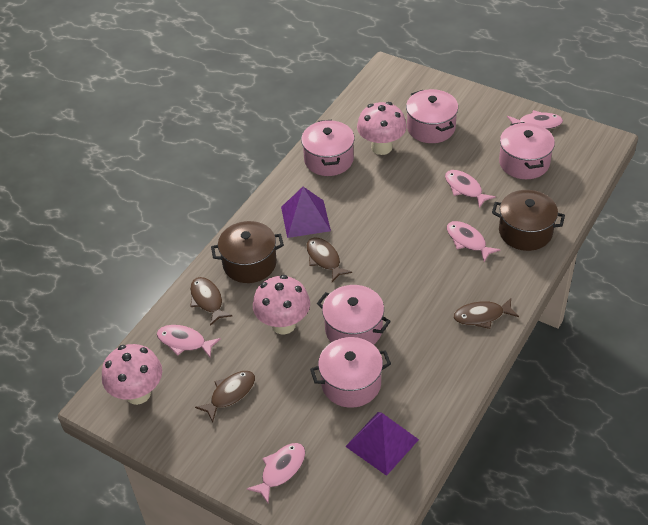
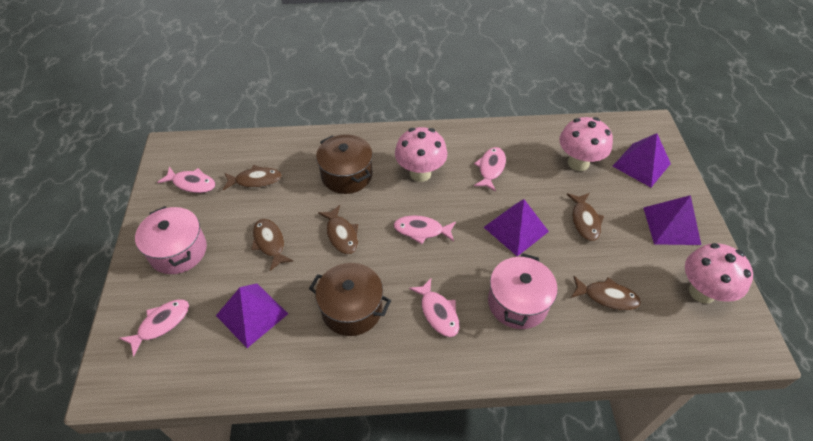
brown fish: 4 -> 5
pink pot: 5 -> 2
purple pyramid: 2 -> 4

